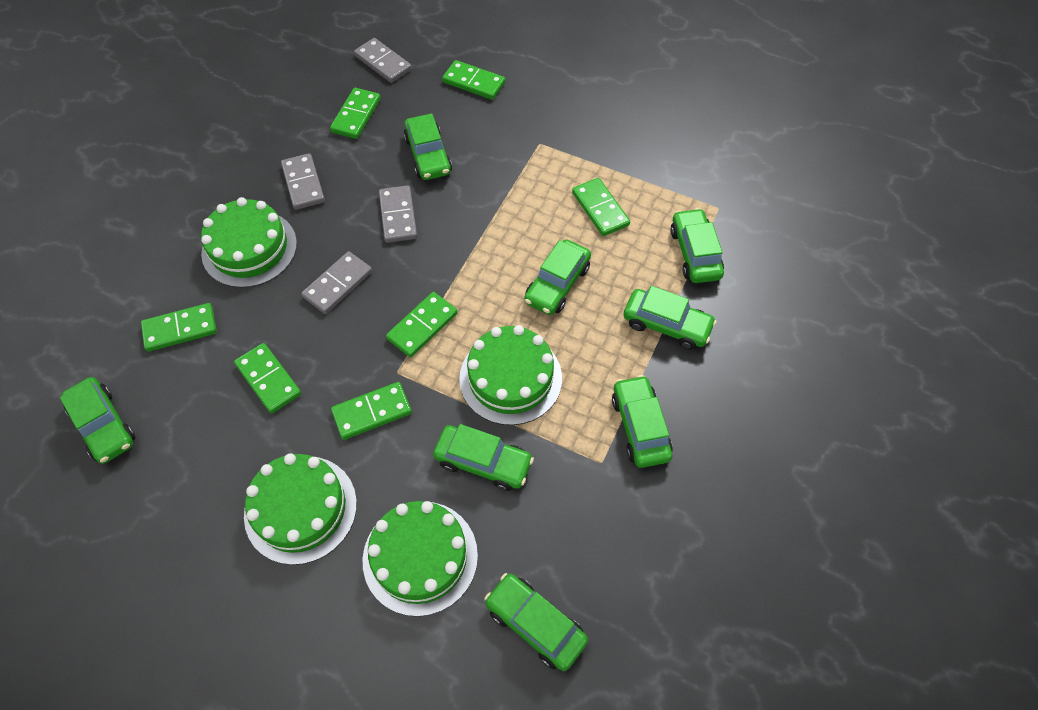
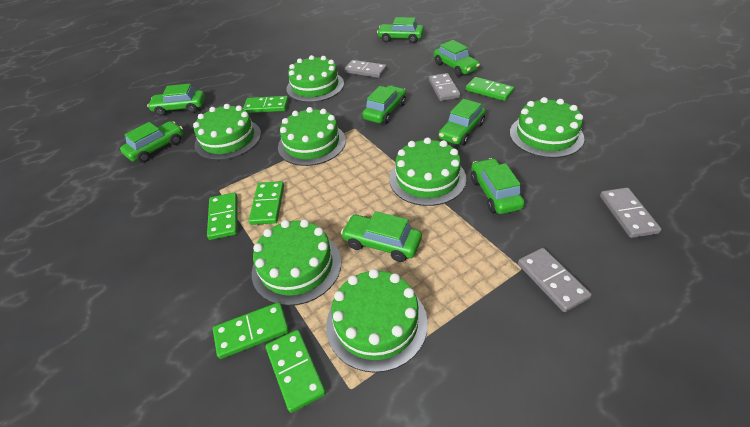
green cake: 4 -> 7
green domino: 7 -> 6

